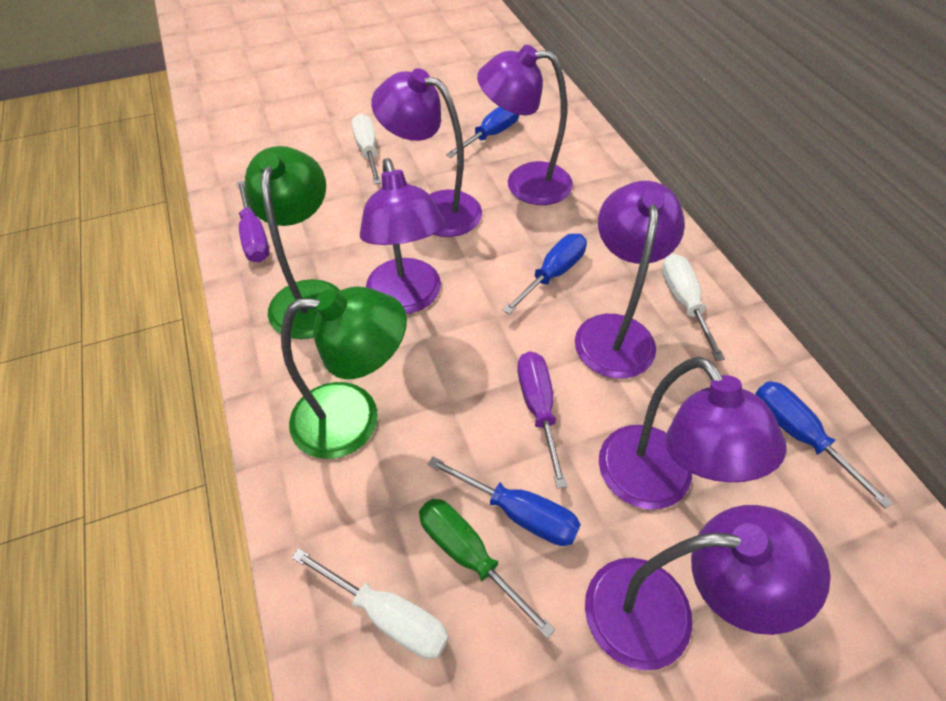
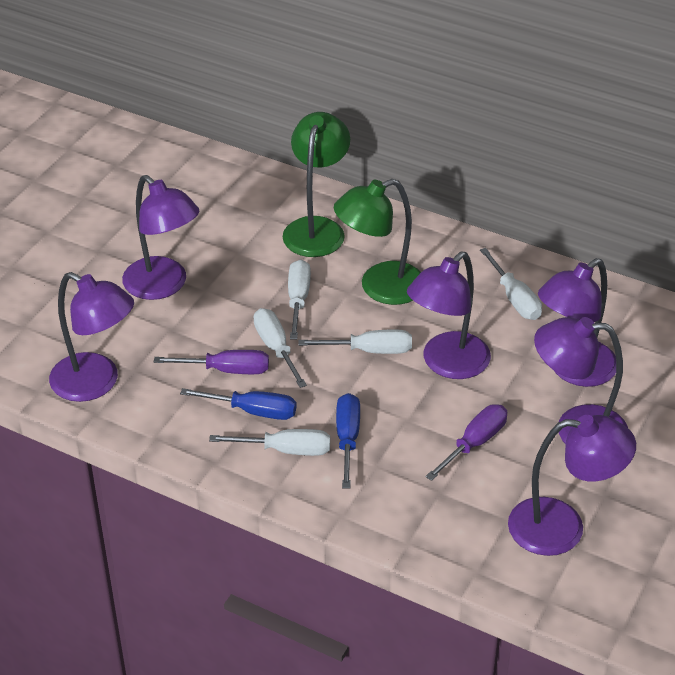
blue screwdriver: 4 -> 2
green screwdriver: 1 -> 0
white screwdriver: 3 -> 5

